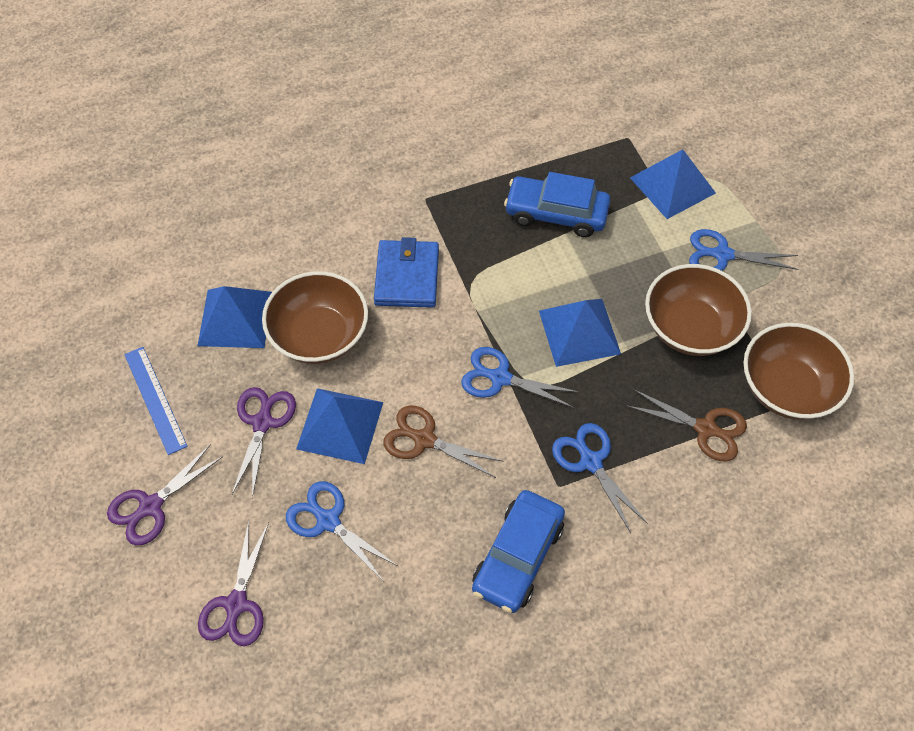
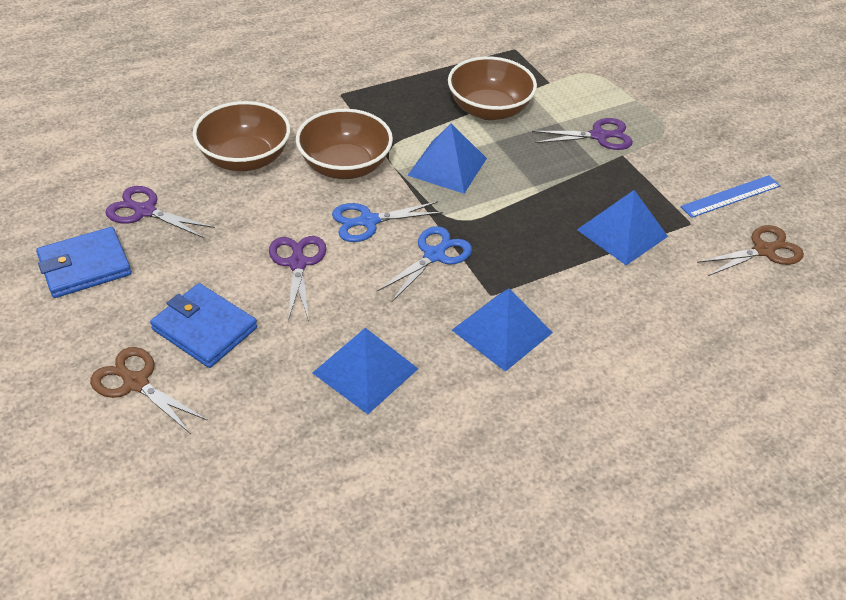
blue car: 2 -> 0
blue scissors: 4 -> 2
blue wallet: 1 -> 2

